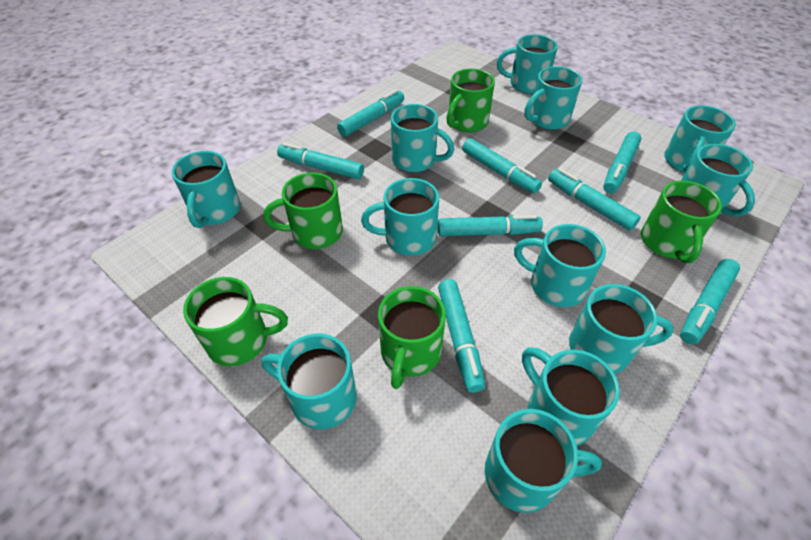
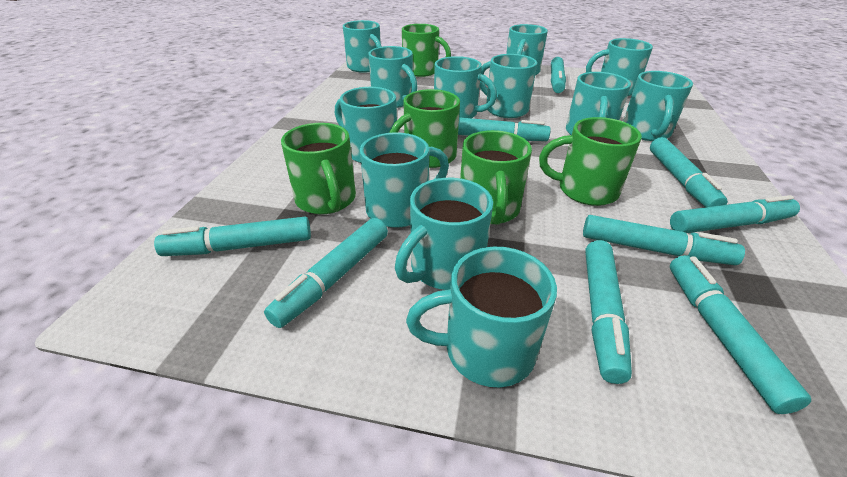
turquoise marker: 8 -> 9

